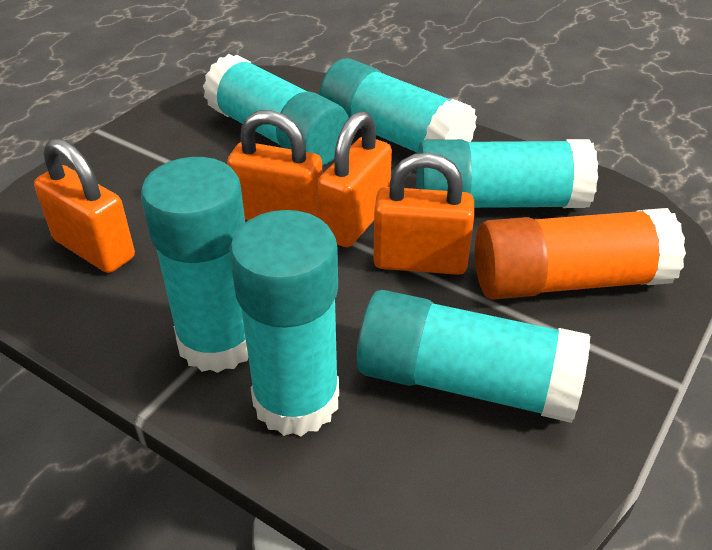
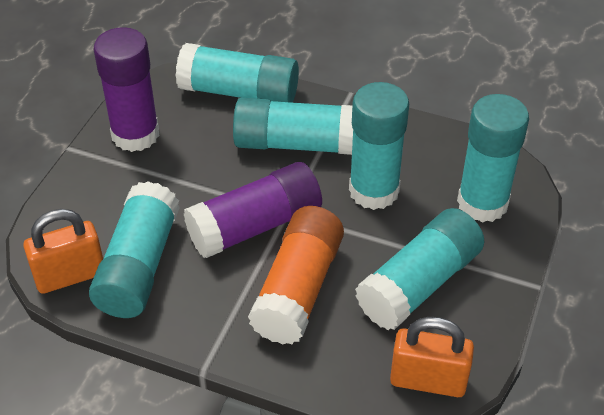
orange padlock: 4 -> 2
purple glue stick: 0 -> 2

